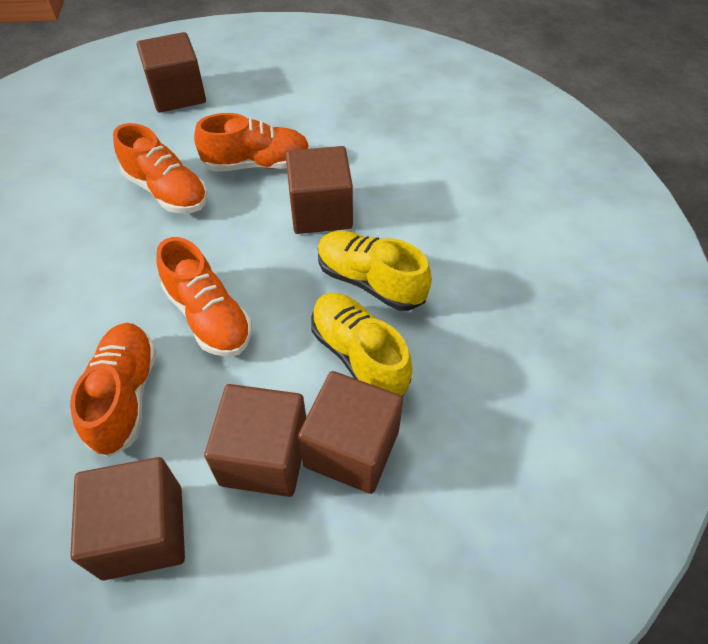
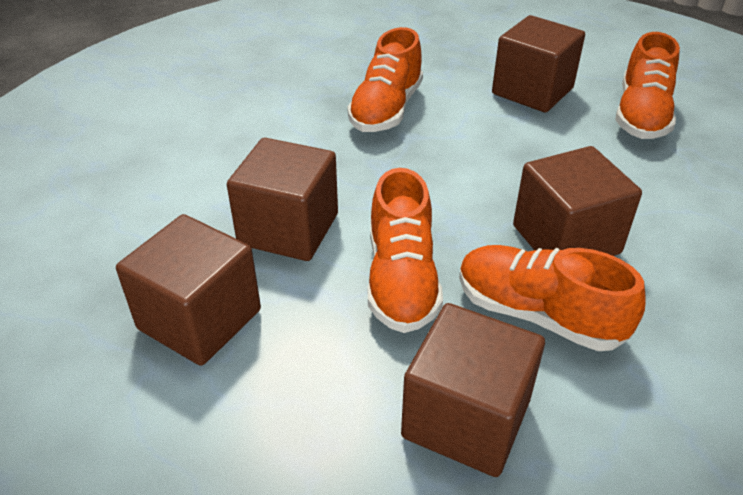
yellow shoe: 2 -> 0

